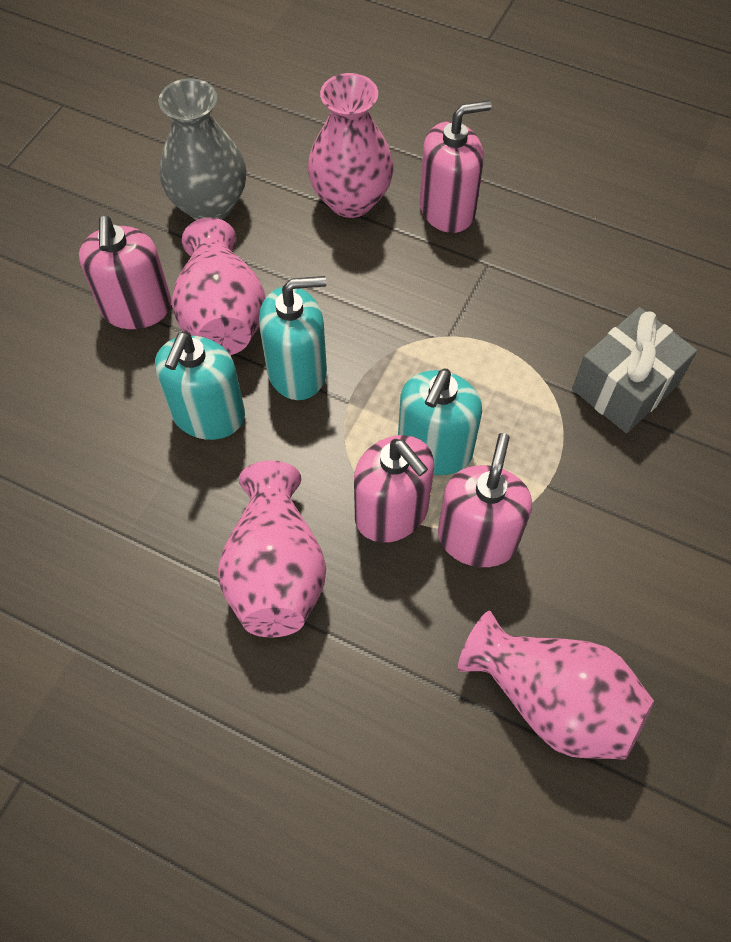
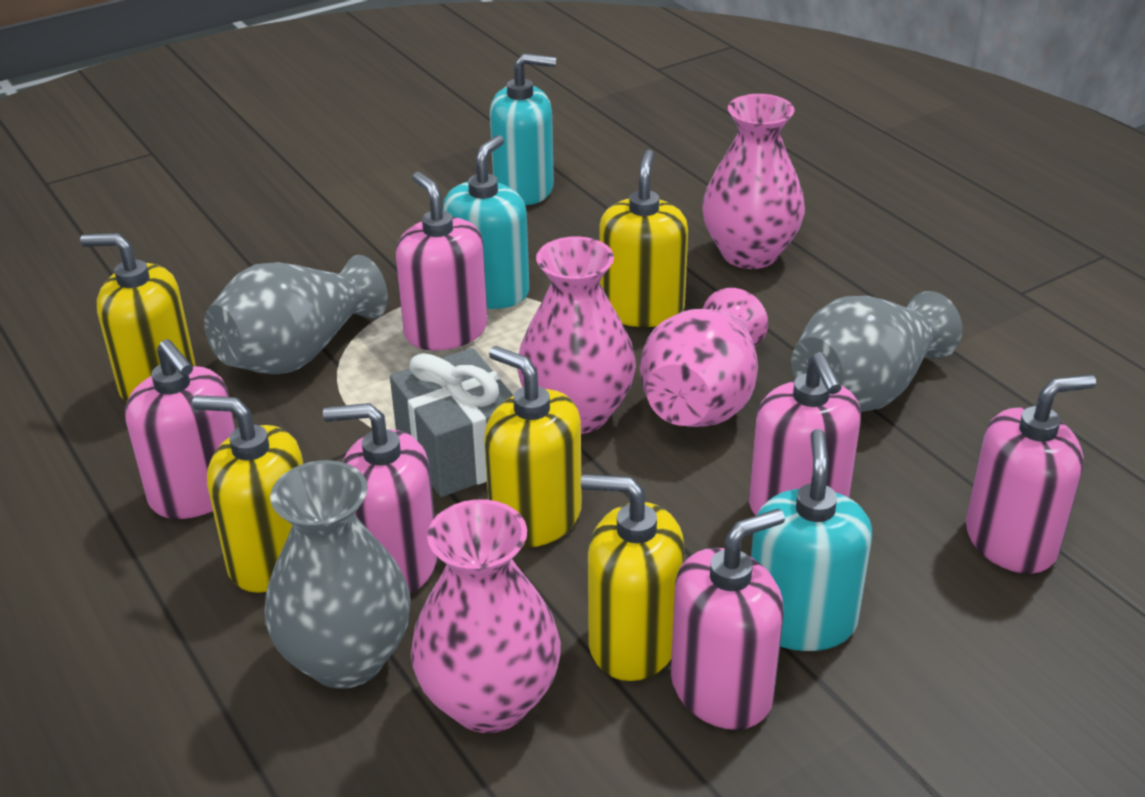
grey vase: 1 -> 3
pink soap dispenser: 4 -> 6
yellow soap dispenser: 0 -> 5

